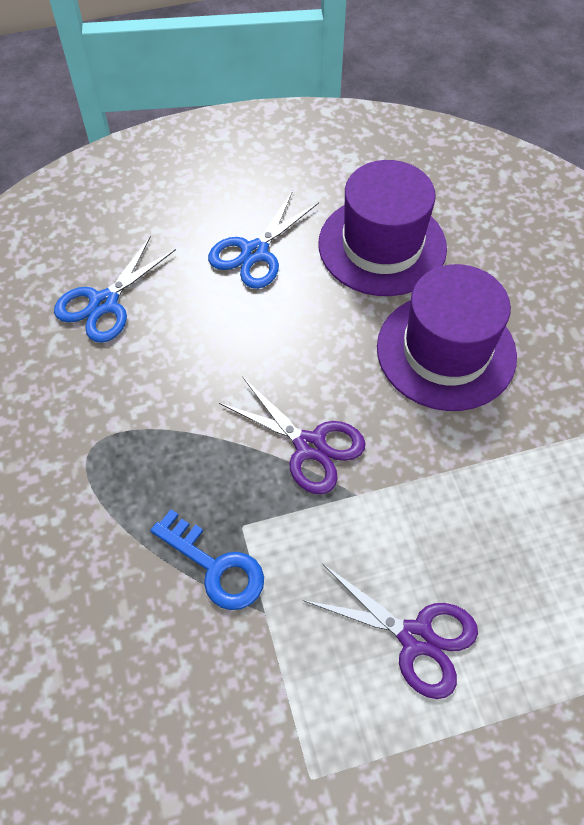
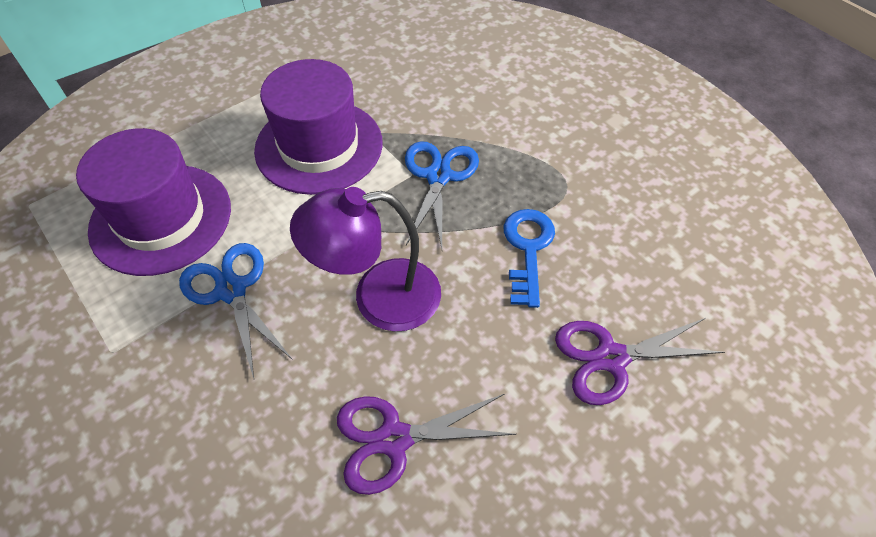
purple lamp: 0 -> 1

